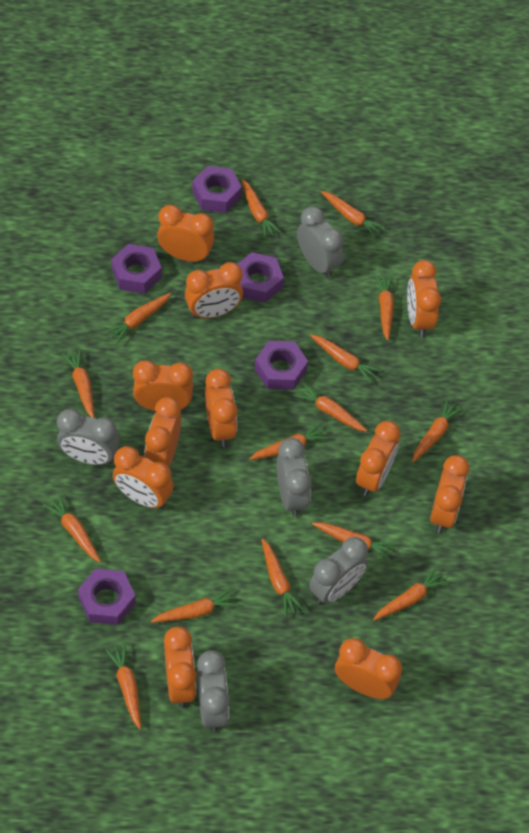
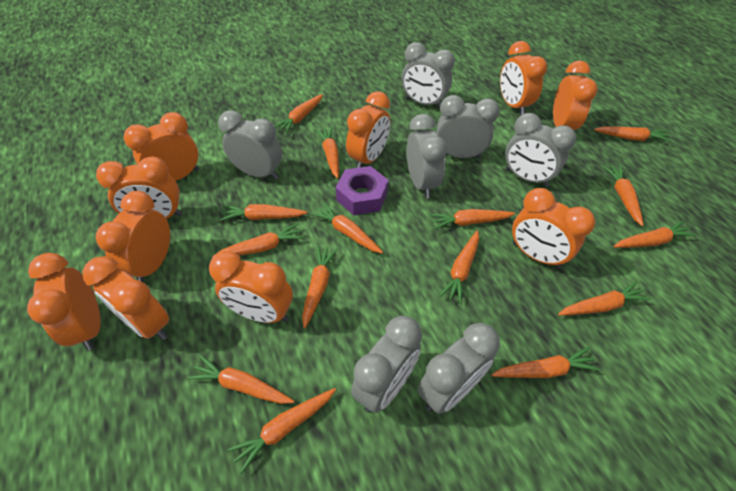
grey clock: 5 -> 7
orange clock: 11 -> 10
purple nut: 5 -> 1

